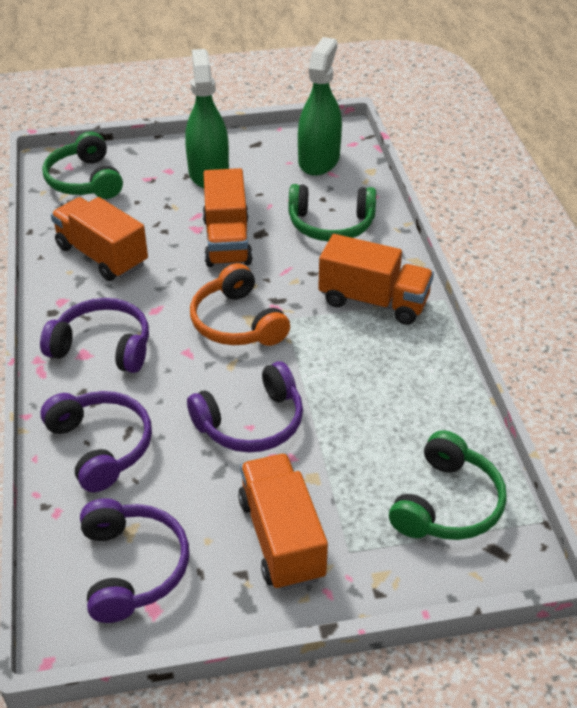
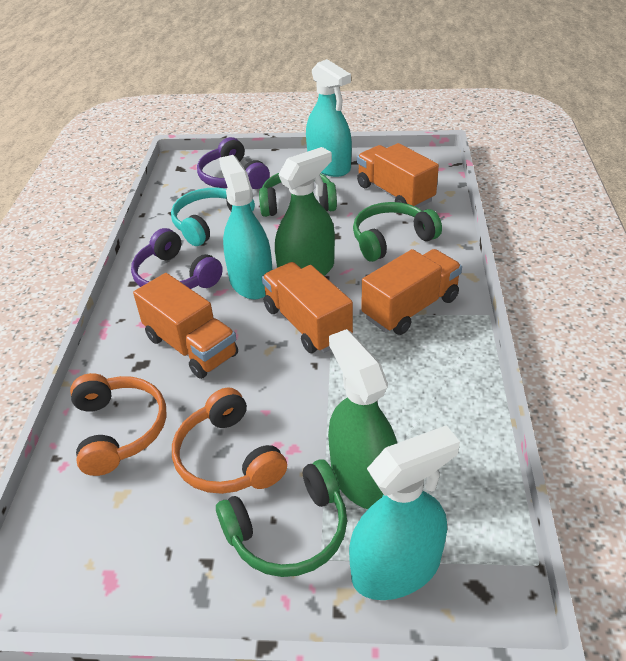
orange headphones: 1 -> 2
purple headphones: 4 -> 2
turquoise headphones: 0 -> 1
turquoise spray bottle: 0 -> 3

